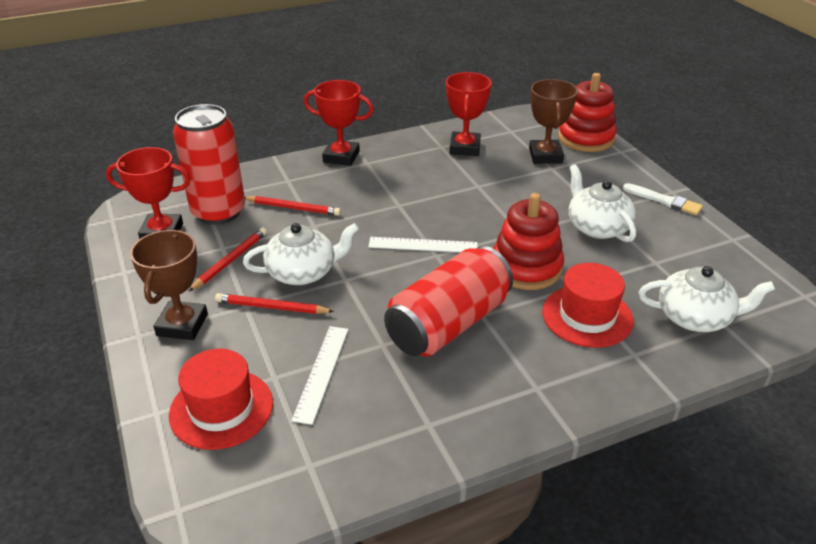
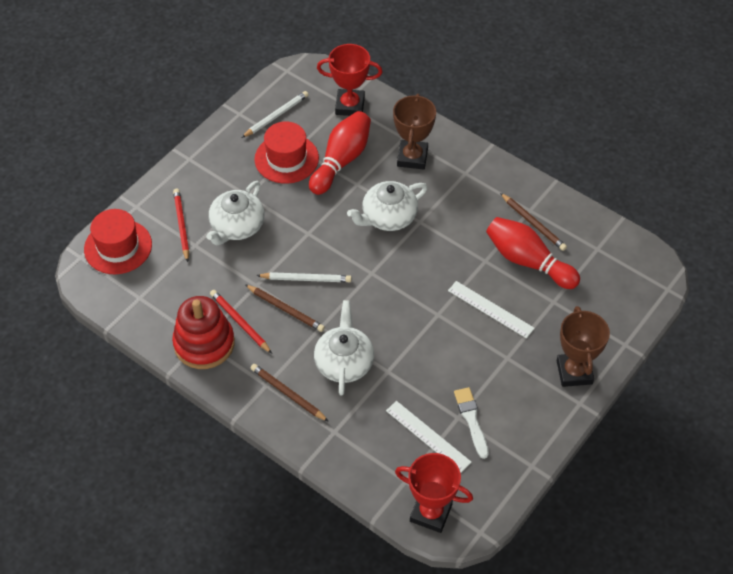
brown pencil: 0 -> 3
red bowling pin: 0 -> 2
red can: 2 -> 0
red pencil: 3 -> 2
red stacking toy: 2 -> 1
red trophy: 3 -> 2
white pencil: 0 -> 2

